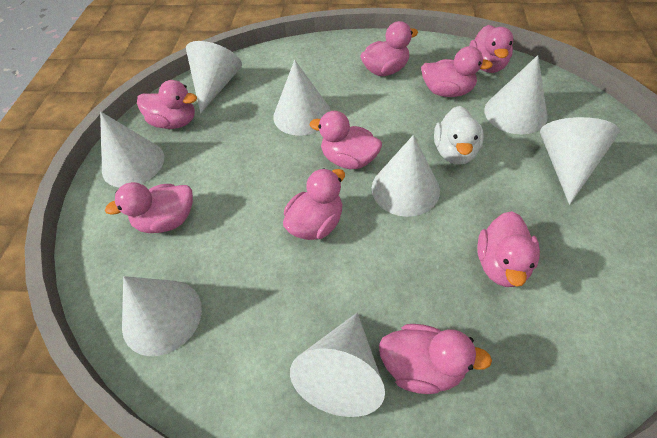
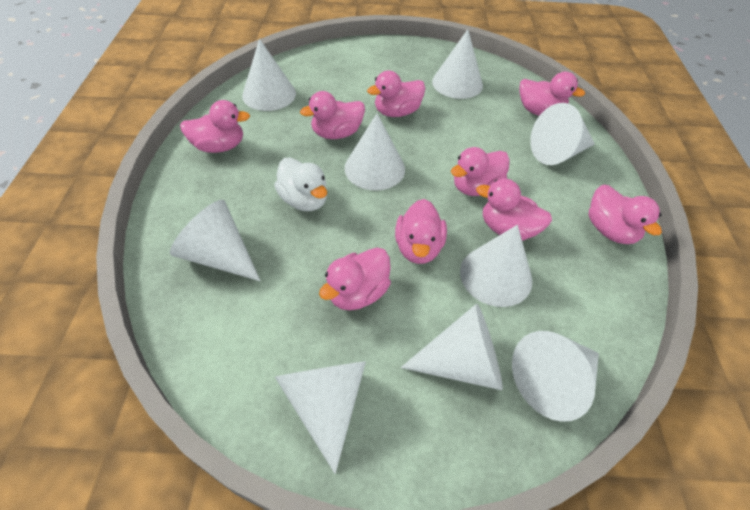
white cone: 8 -> 9

